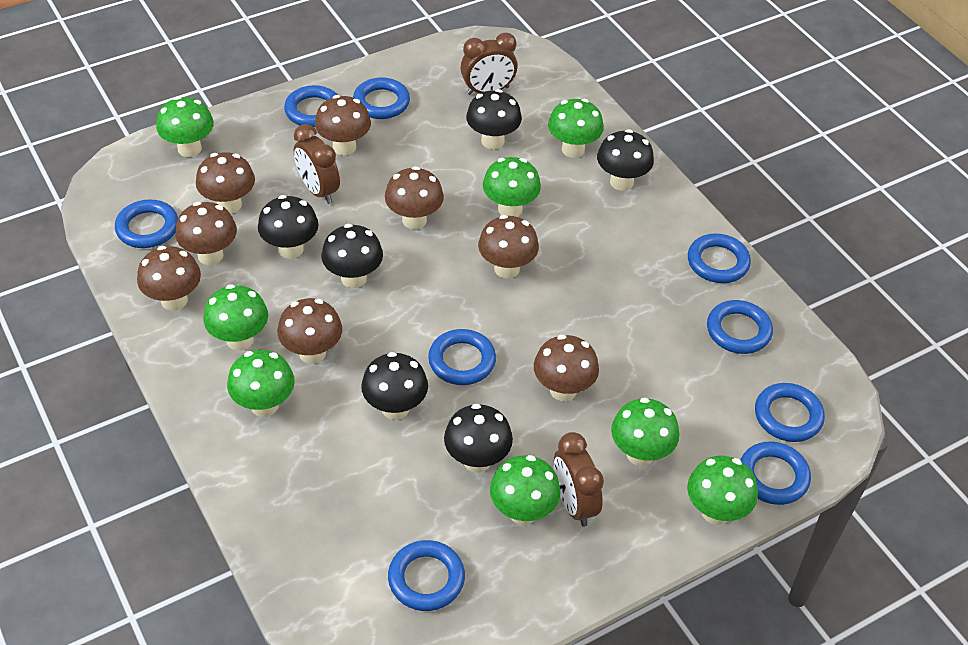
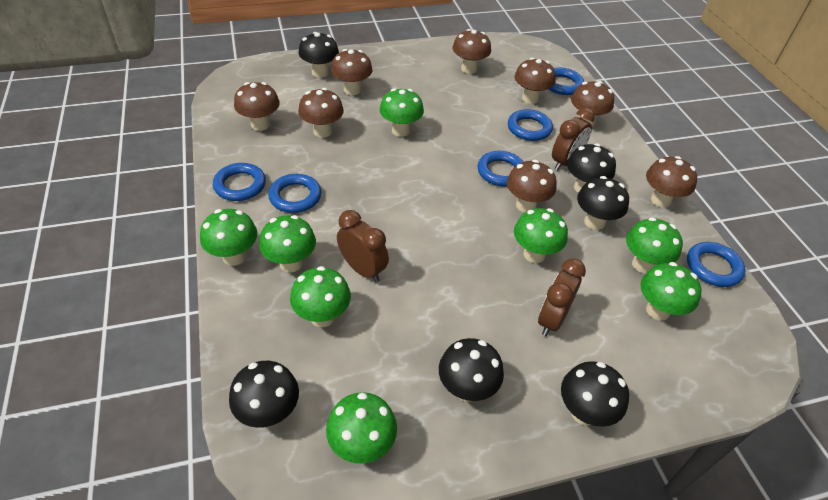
blue ring: 9 -> 6

